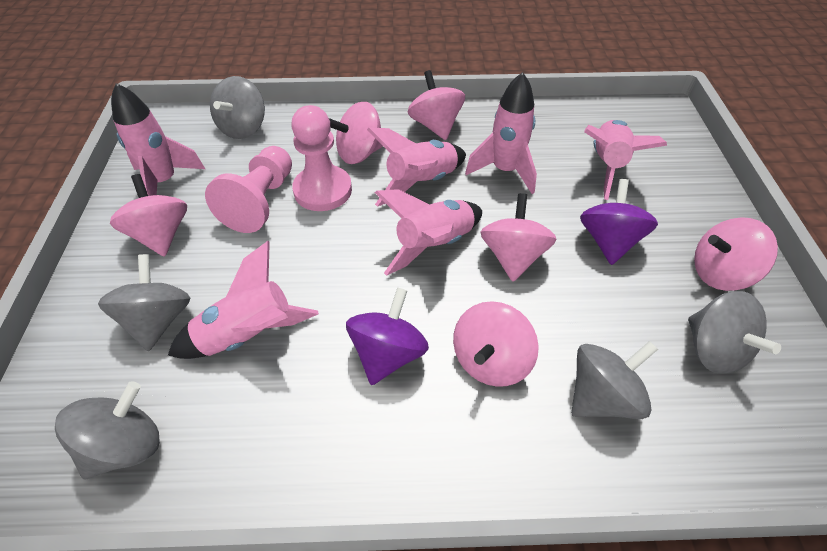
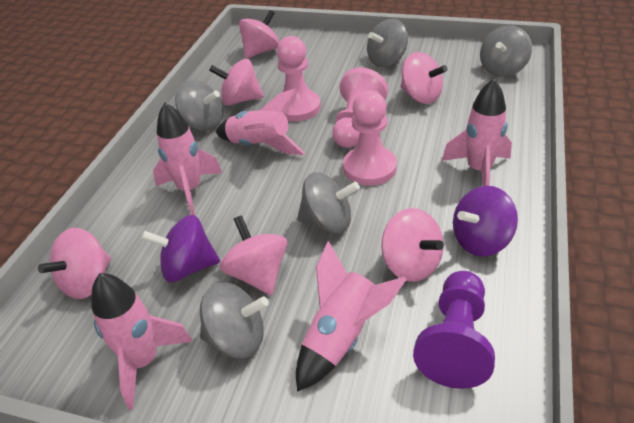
pink pawn: 2 -> 3
pink rocket: 6 -> 5
purple pawn: 0 -> 1

